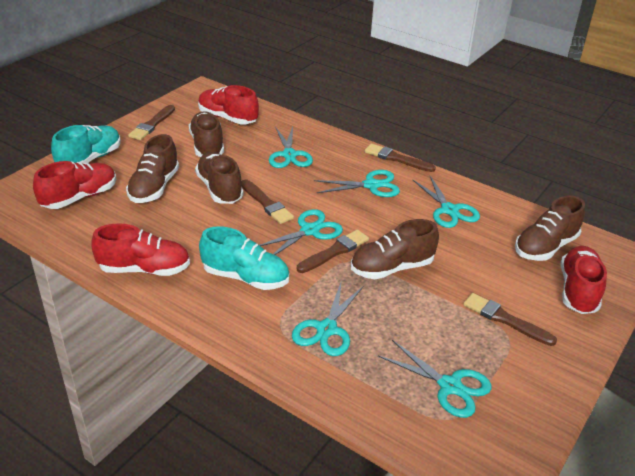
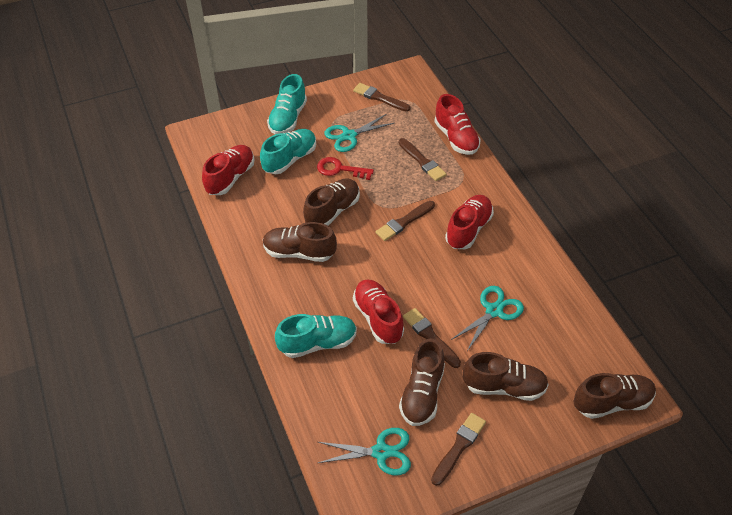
red key: 0 -> 1
turquoise scissors: 6 -> 3
turquoise shoe: 2 -> 3

